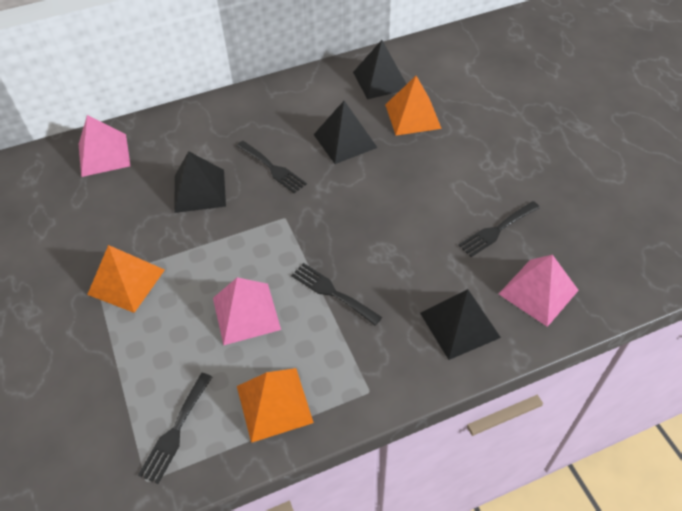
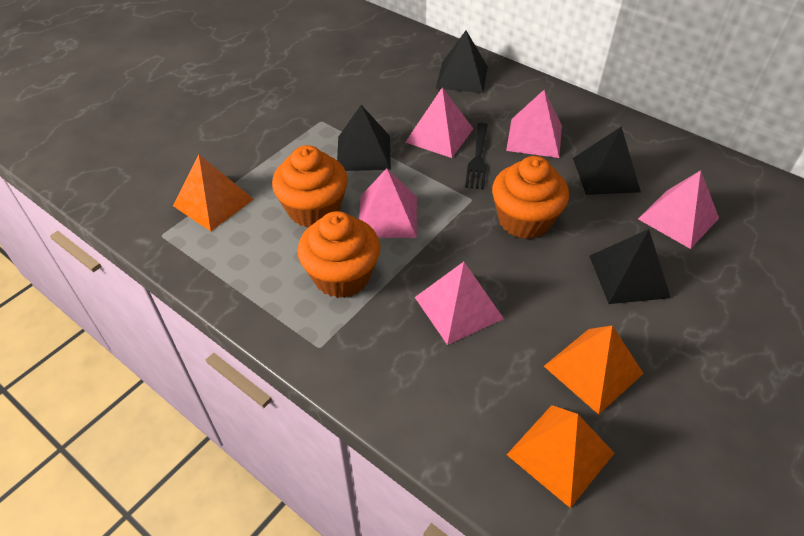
black fork: 4 -> 1
orange cupcake: 0 -> 3
pink pyramid: 3 -> 5

